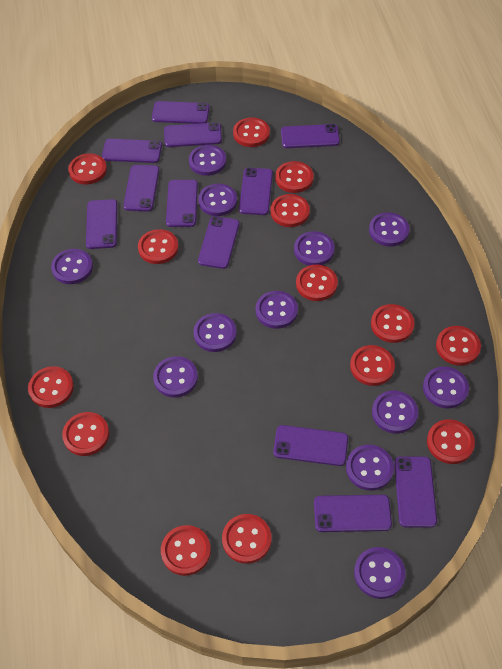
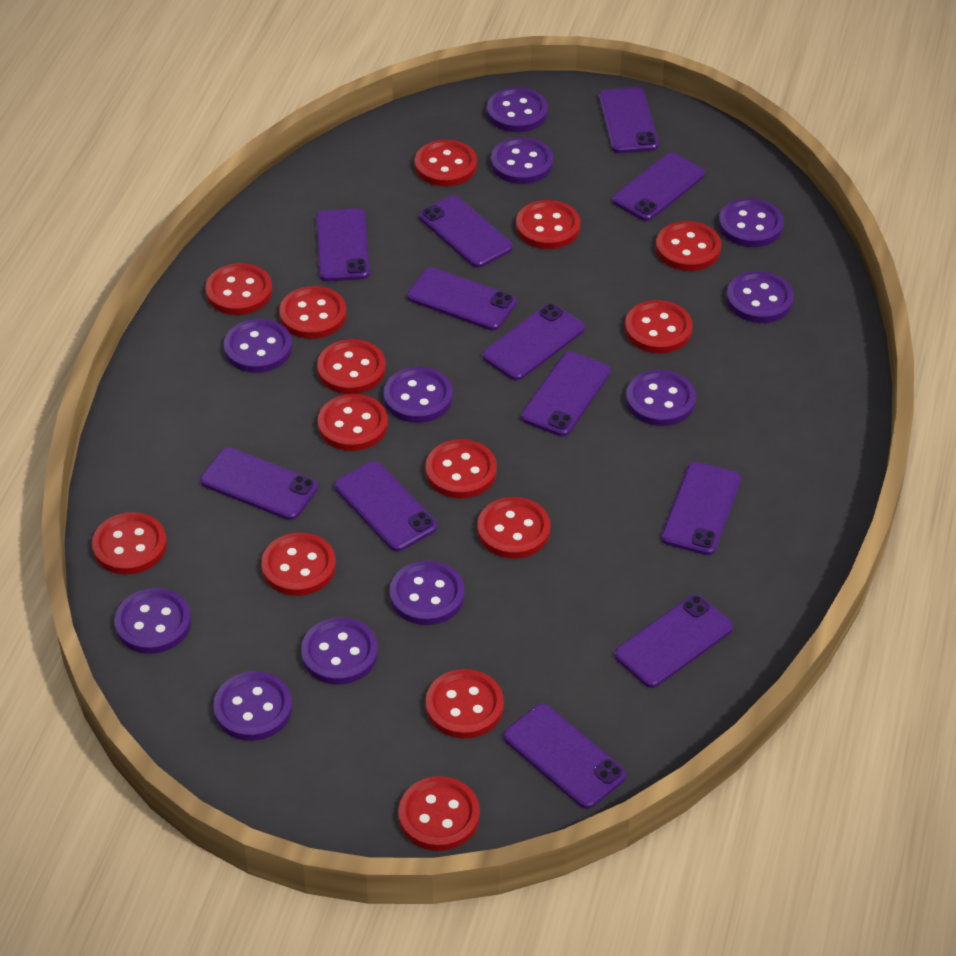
purple button: 12 -> 11

